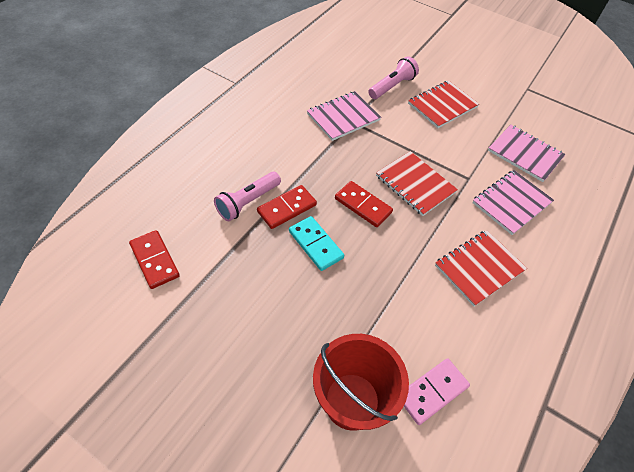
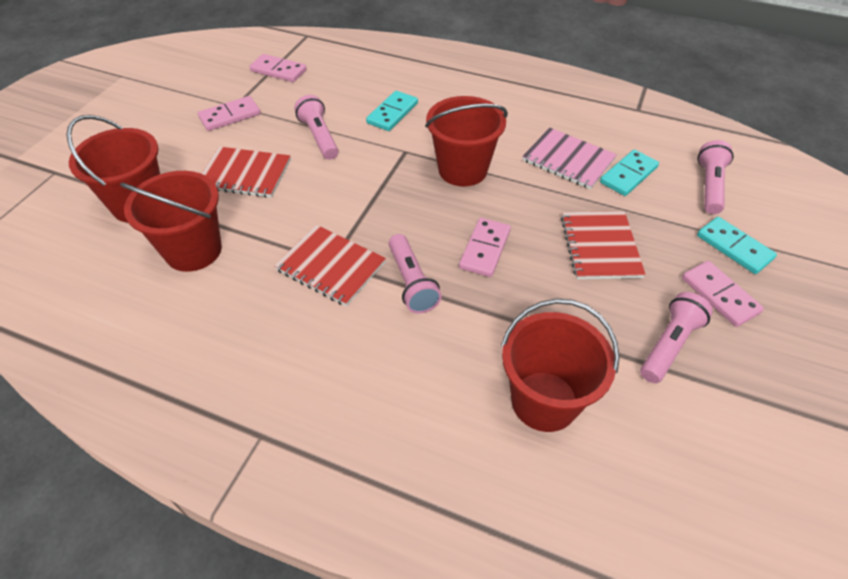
pink domino: 1 -> 4
pink flashlight: 2 -> 4
pink notebook: 3 -> 1
red bucket: 1 -> 4
red domino: 3 -> 0
turquoise domino: 1 -> 3

